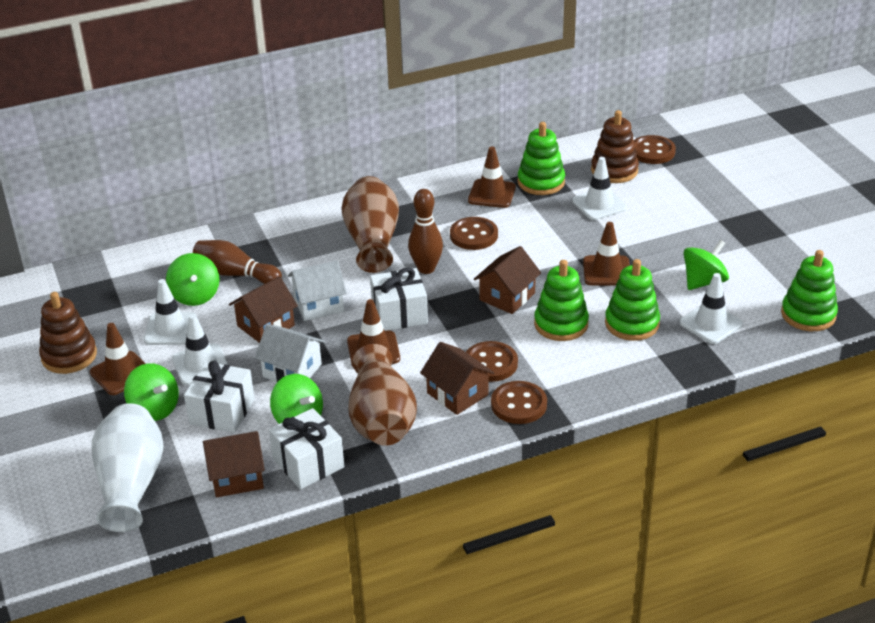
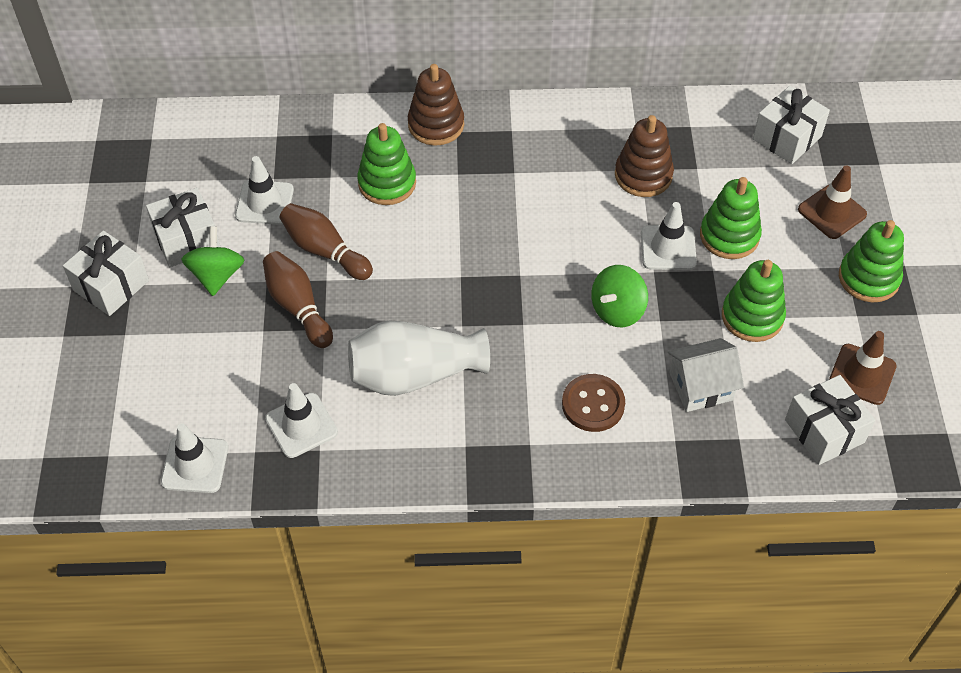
brown button: 4 -> 1
brown house: 4 -> 0
brown traffic cone: 4 -> 2
brown vase: 2 -> 0
green spinning top: 4 -> 2
white gift: 3 -> 4
white house: 2 -> 1

